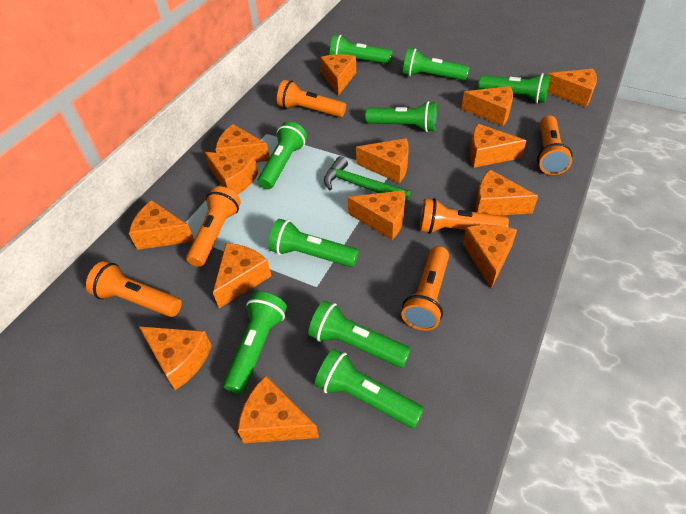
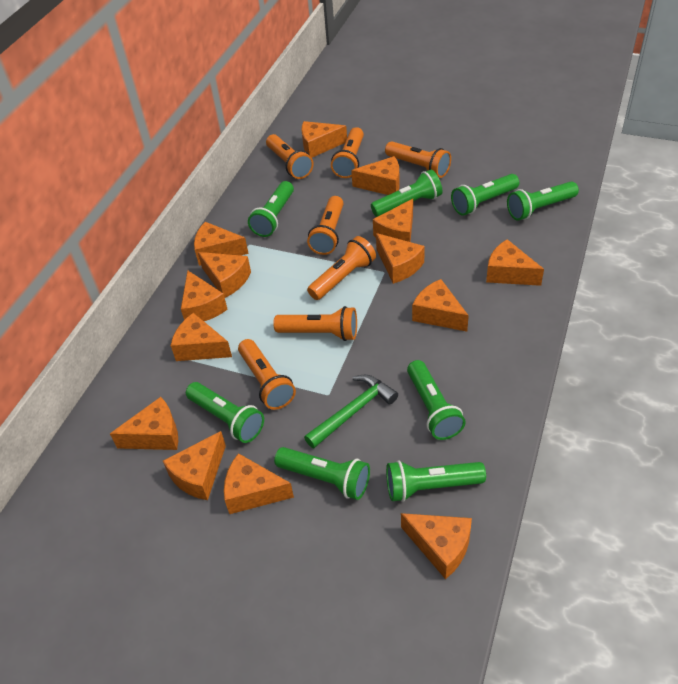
green flashlight: 9 -> 8
orange flashlight: 6 -> 7

